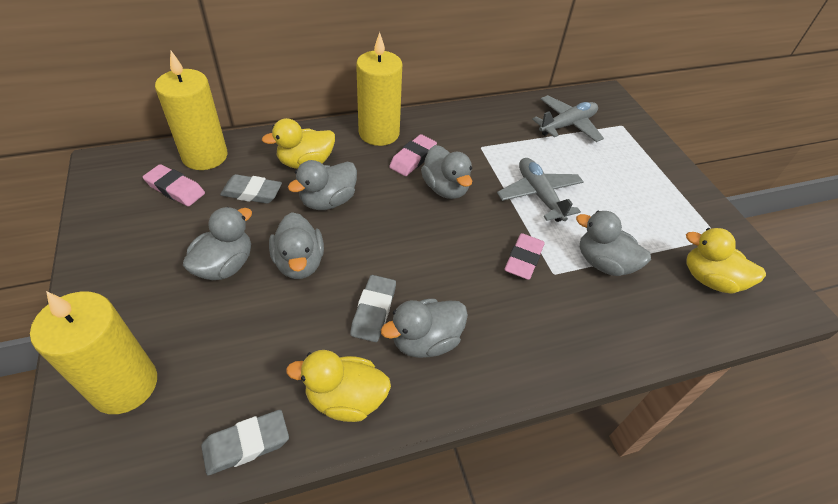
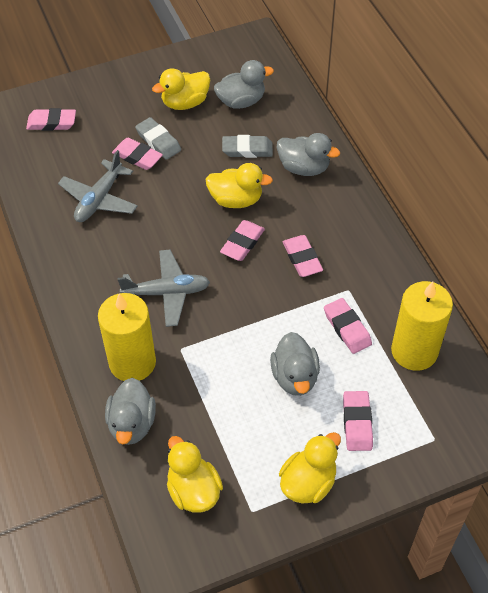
grey duck: 6 -> 4
grey eraser: 3 -> 2
pink eraser: 3 -> 6
yellow candle: 3 -> 2
yellow duck: 3 -> 4

